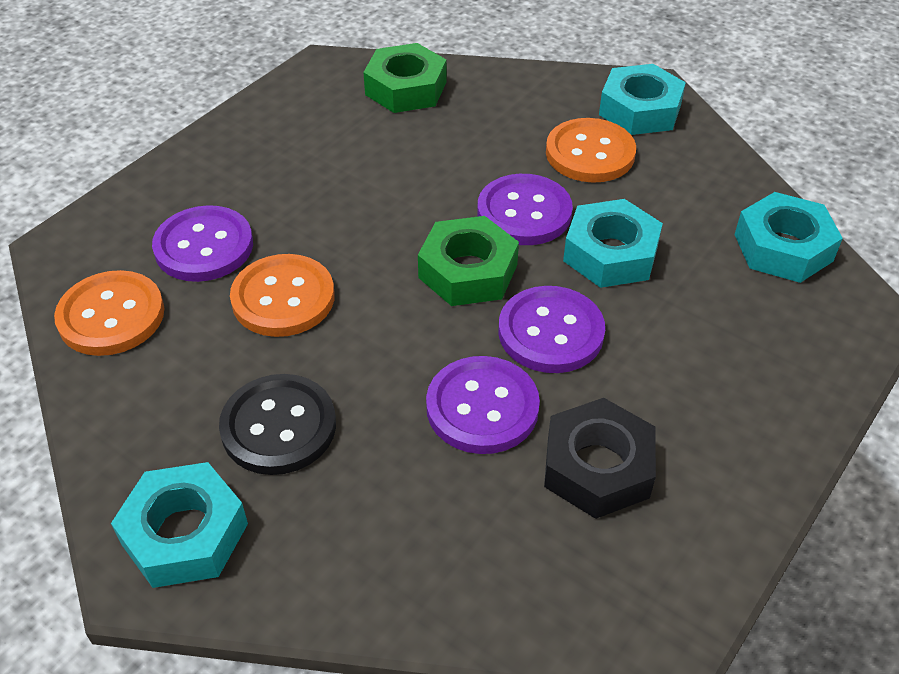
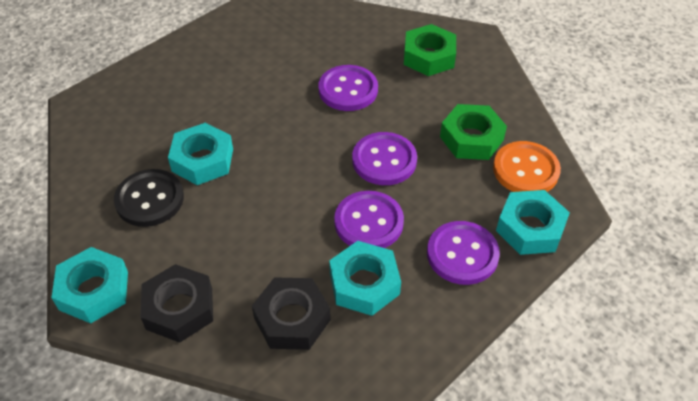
black nut: 1 -> 2
orange button: 3 -> 1

